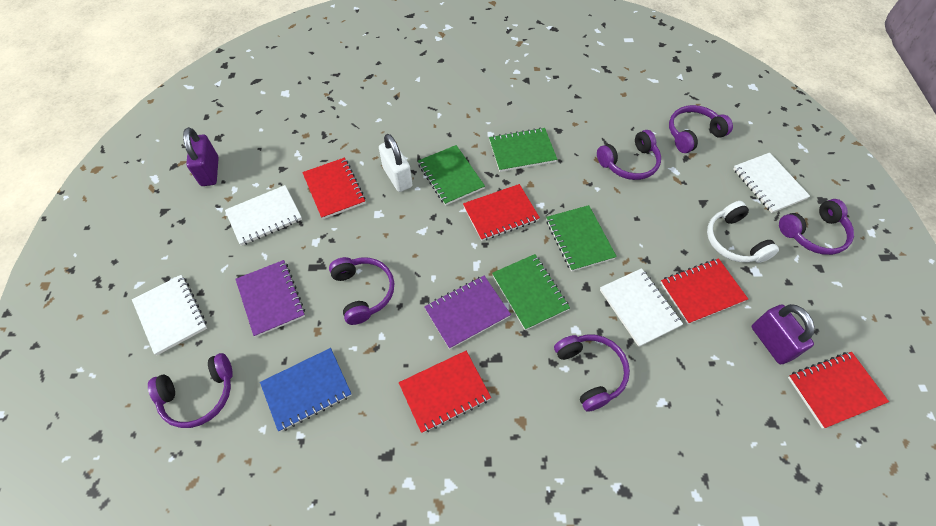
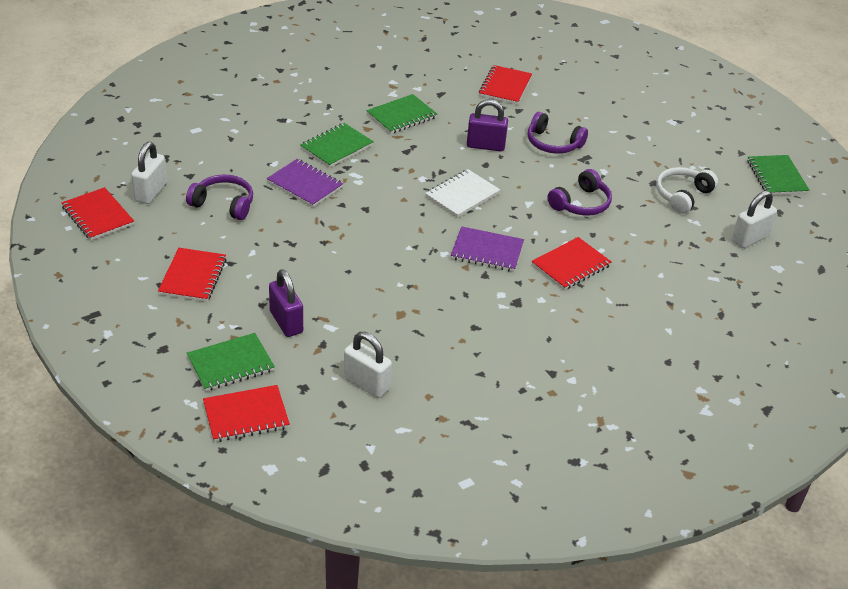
blue notebook: 1 -> 0
purple headphones: 6 -> 3
white notebook: 4 -> 1
white padlock: 1 -> 3

